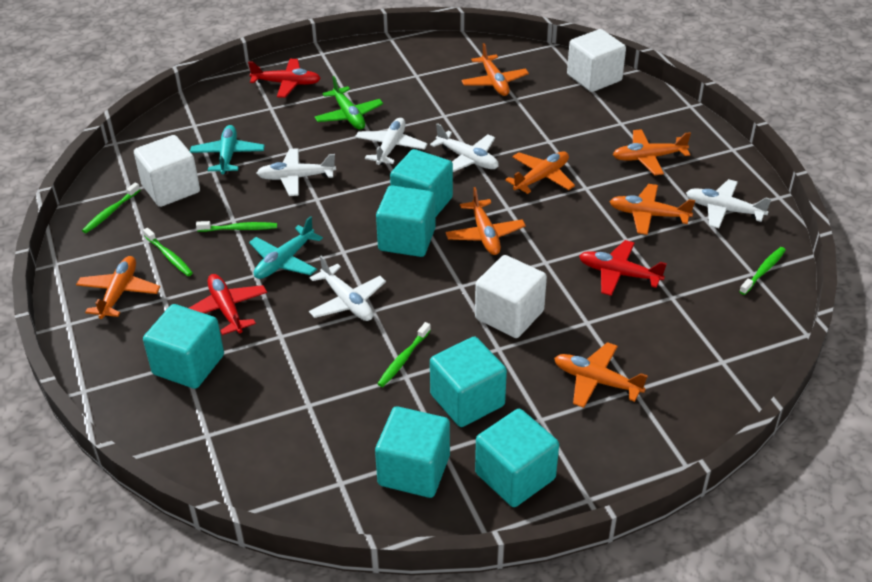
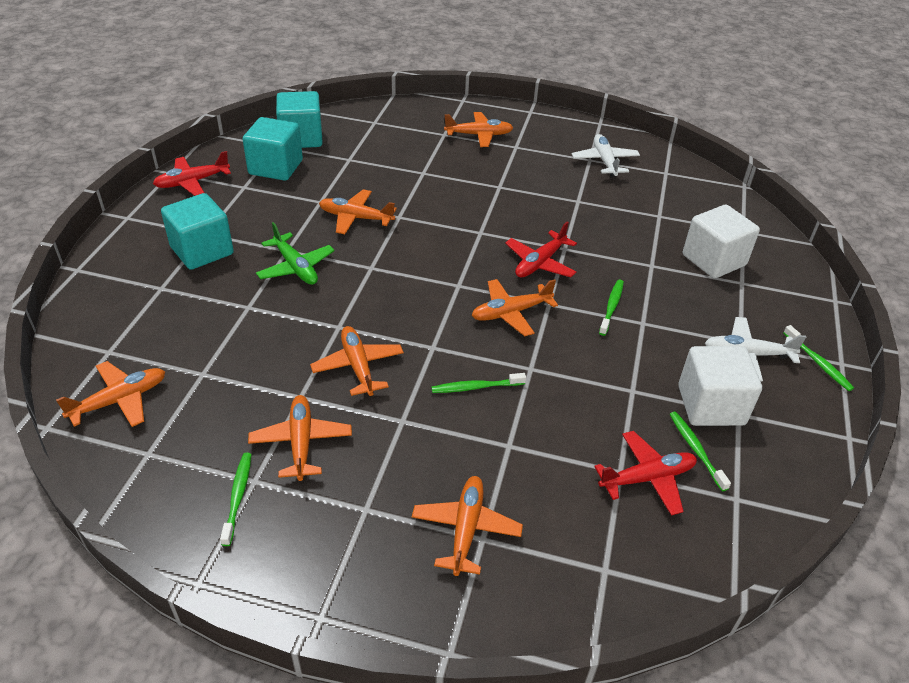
turquoise cube: 6 -> 3
turquoise plane: 2 -> 0
white cube: 3 -> 2
white plane: 5 -> 2

